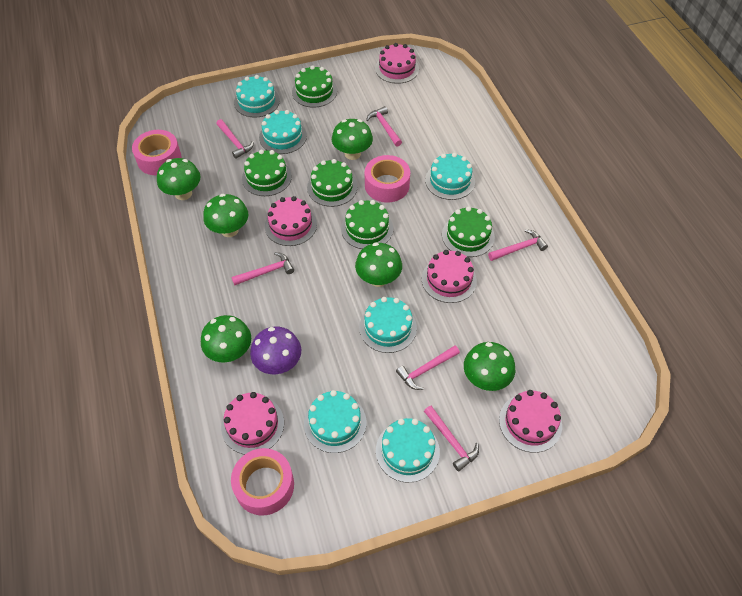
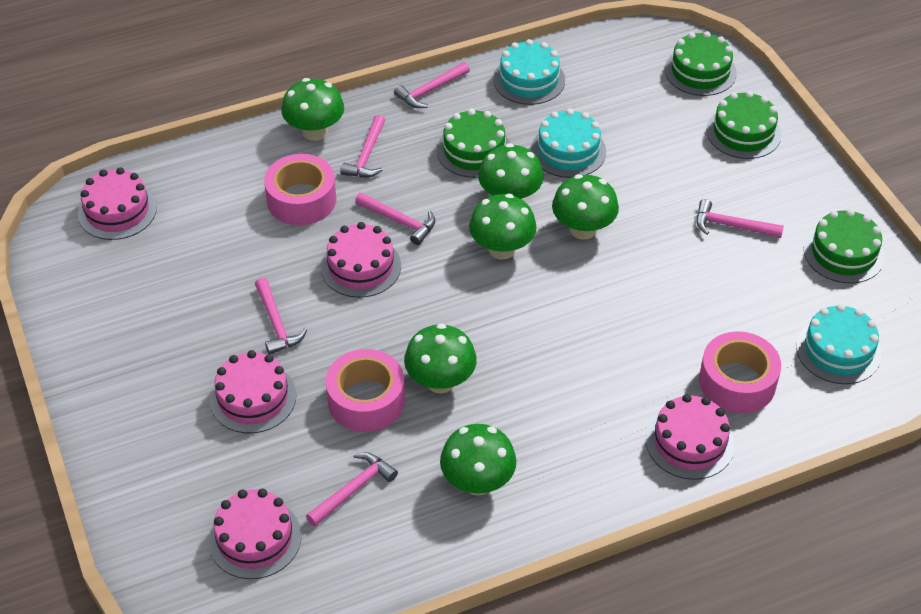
green cake: 5 -> 4
purple mushroom: 1 -> 0
turquoise cake: 6 -> 3

